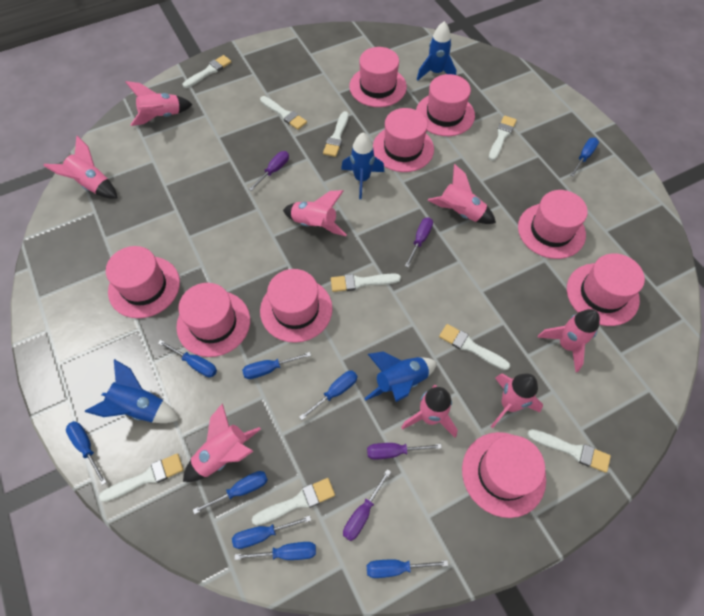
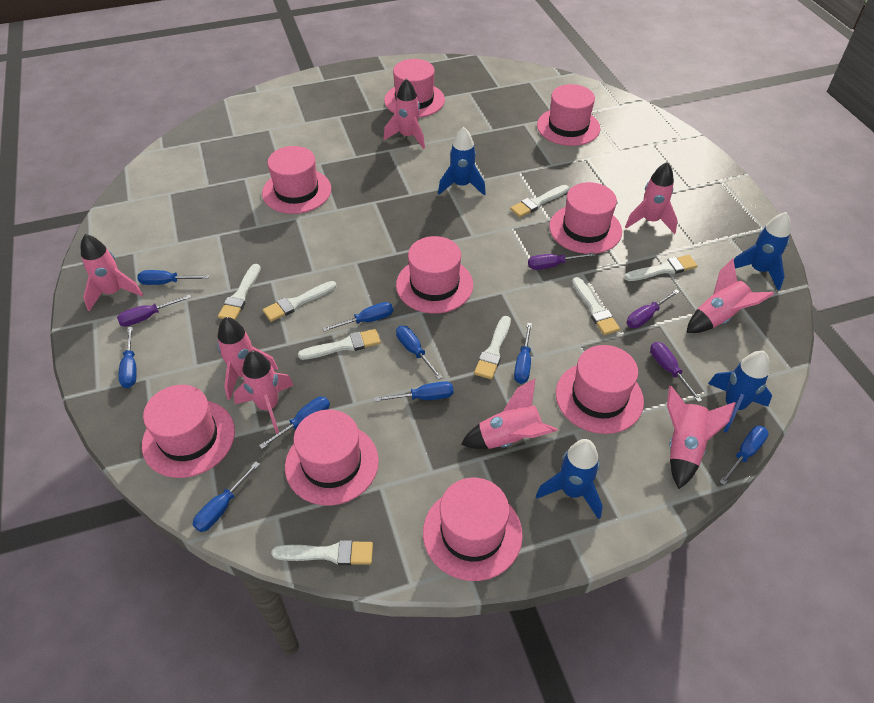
white brush: 9 -> 8

